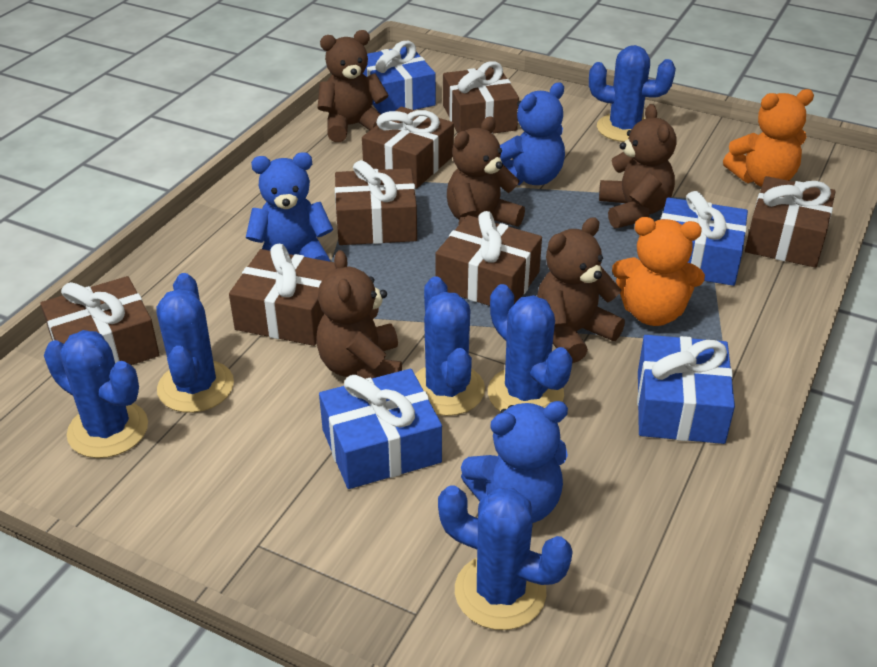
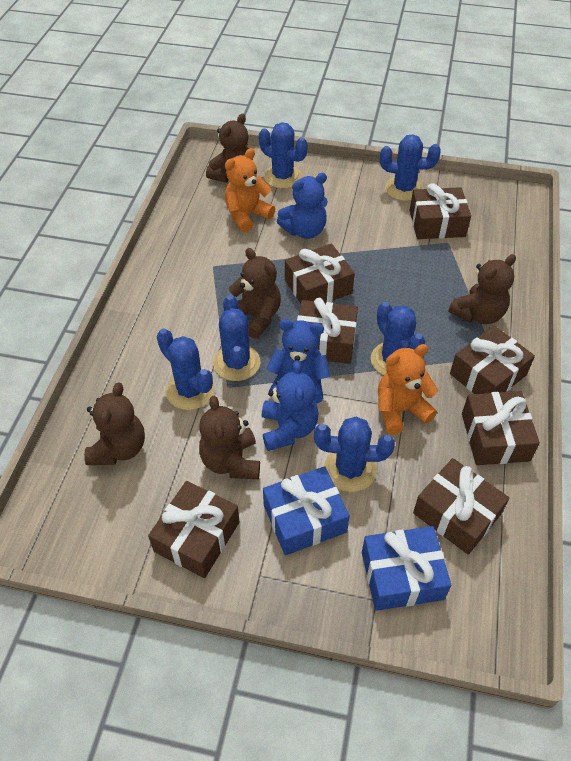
blue gift: 4 -> 2

